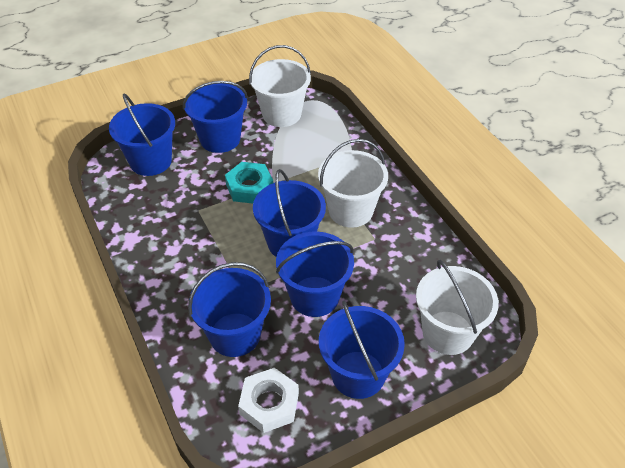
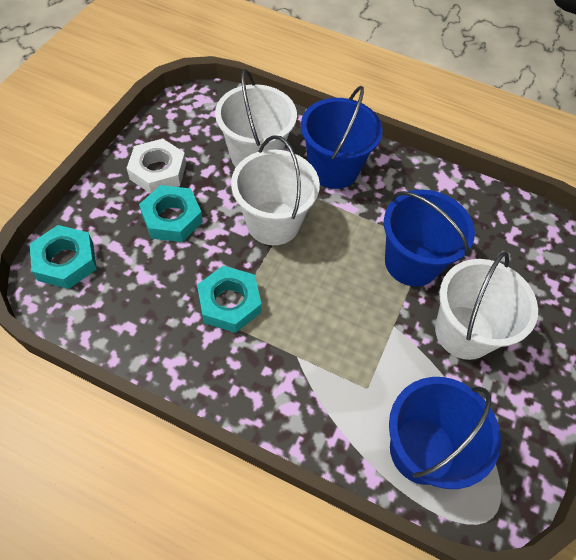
blue bucket: 6 -> 3
turquoise nut: 1 -> 3

